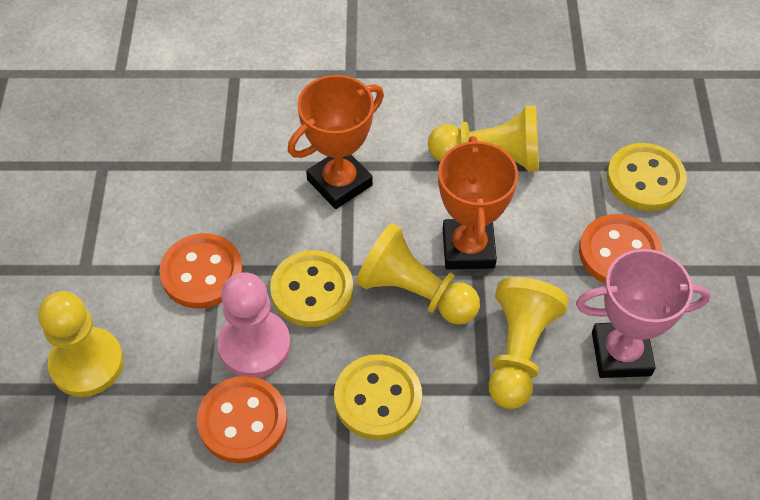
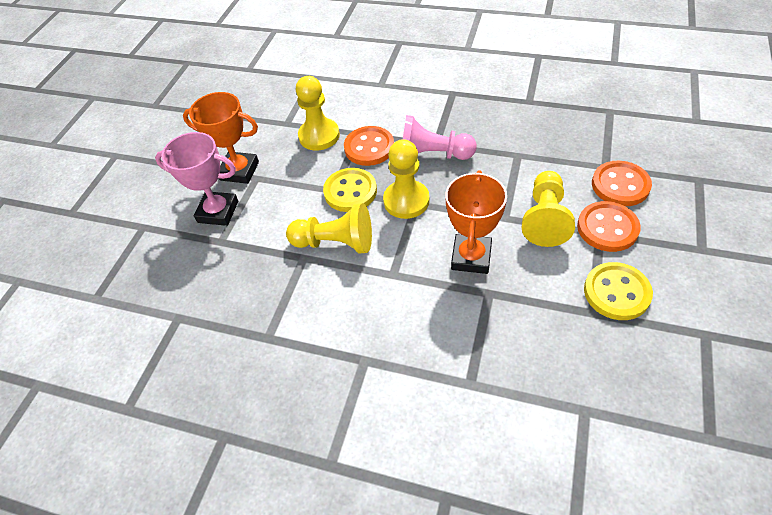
yellow button: 3 -> 2

